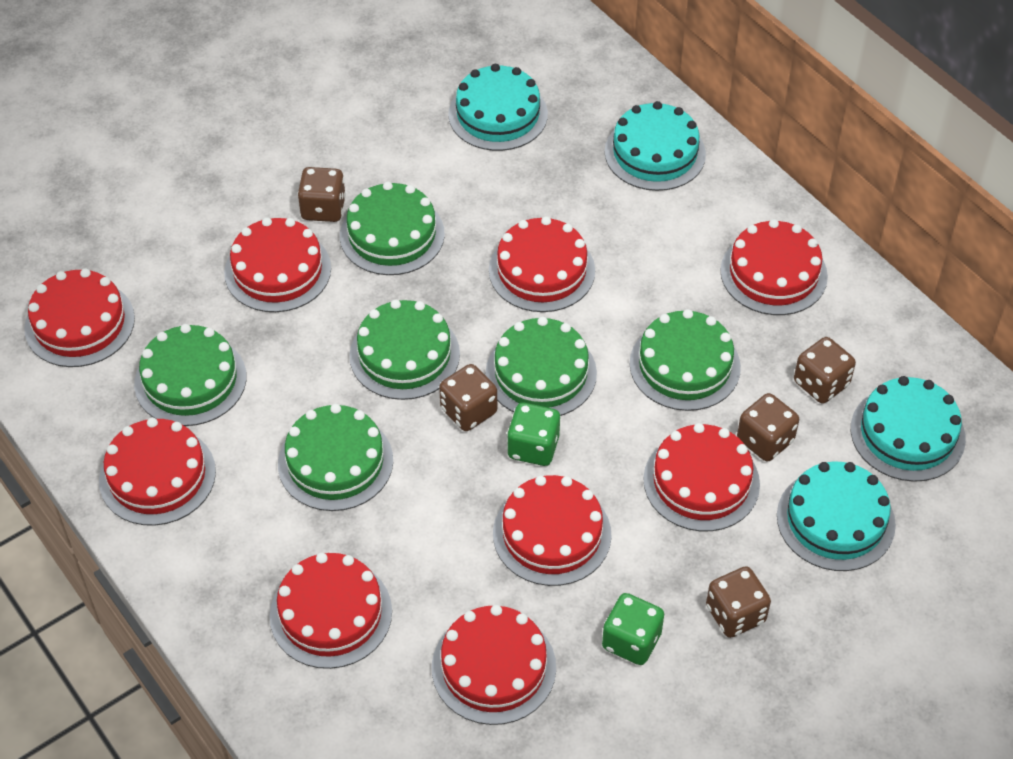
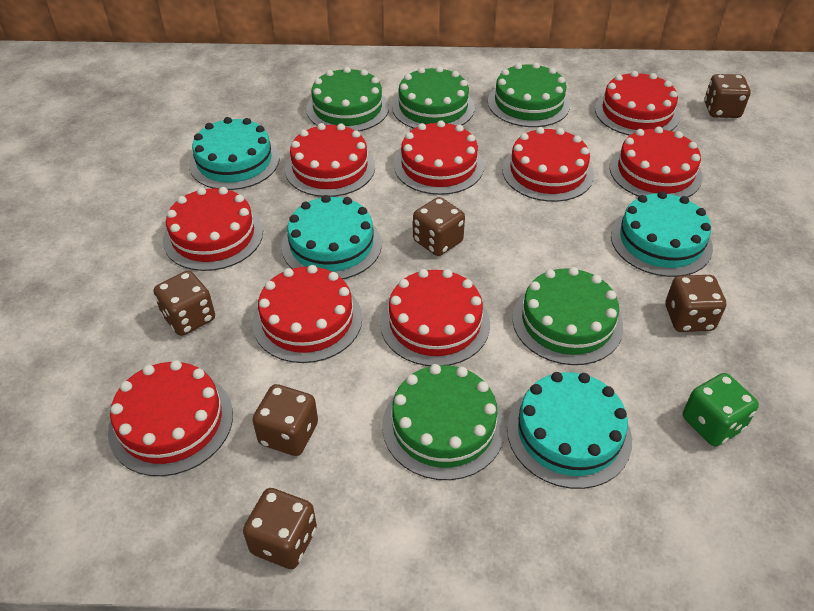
brown dice: 5 -> 6
green cake: 6 -> 5
green dice: 2 -> 1

